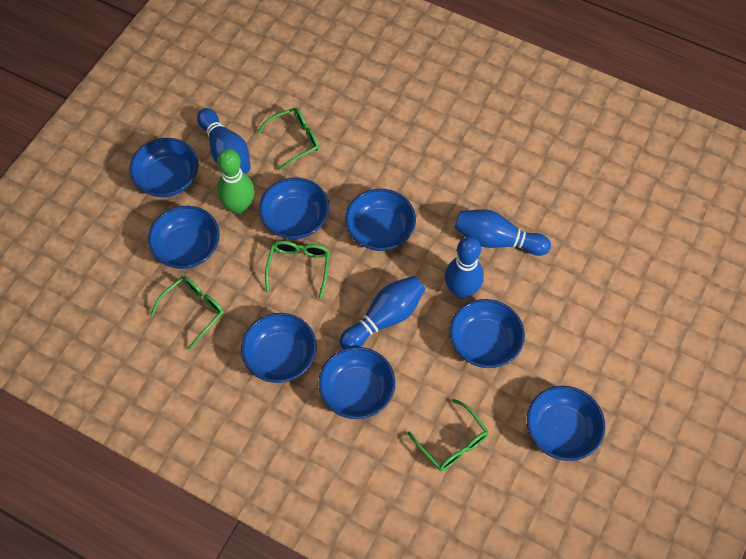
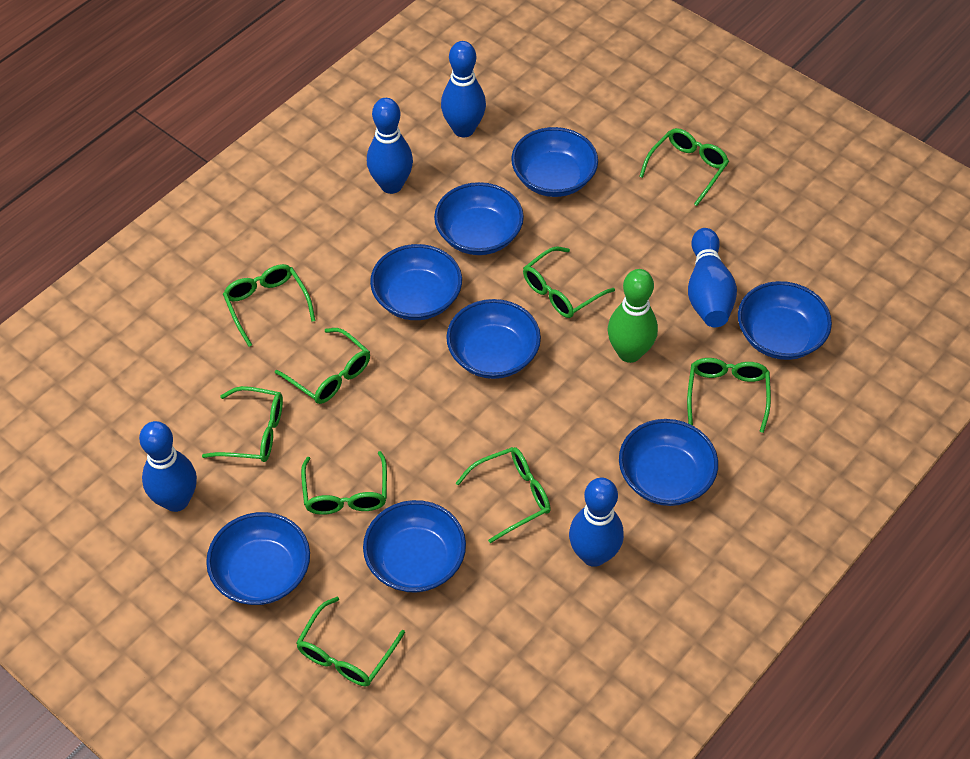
blue bowling pin: 4 -> 5
green glasses: 4 -> 9

